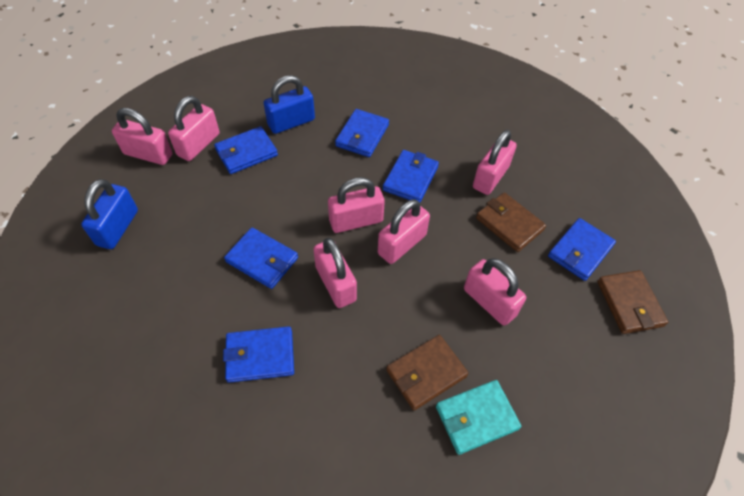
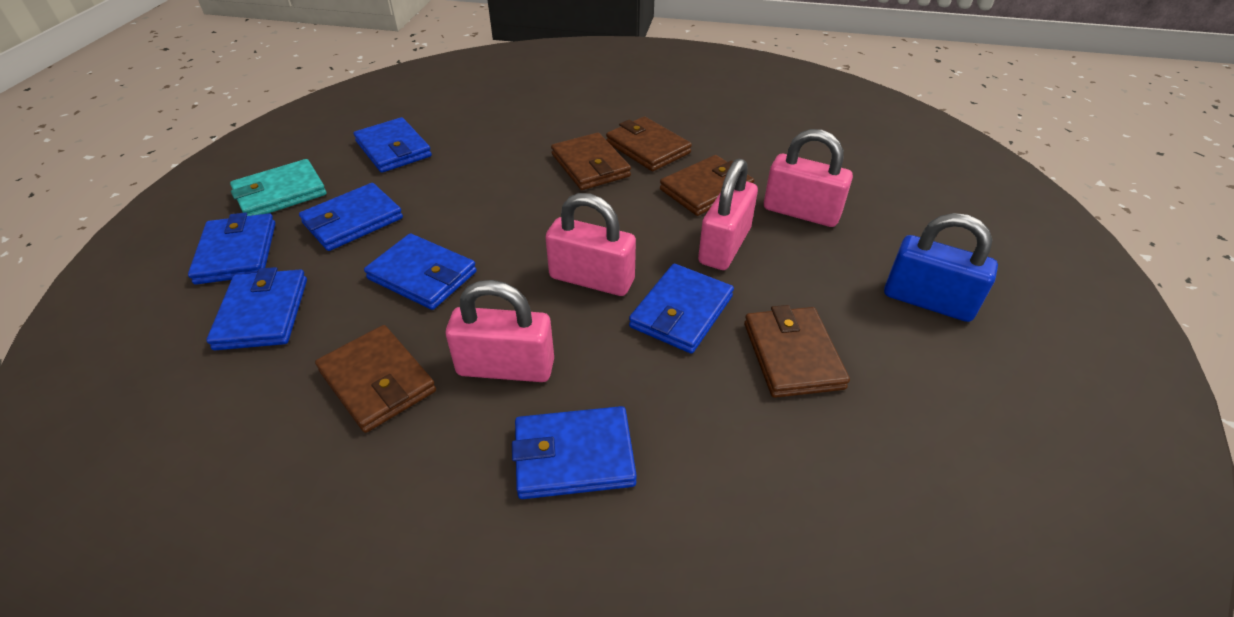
blue padlock: 2 -> 1
blue wallet: 6 -> 7
brown wallet: 3 -> 5
pink padlock: 7 -> 4

